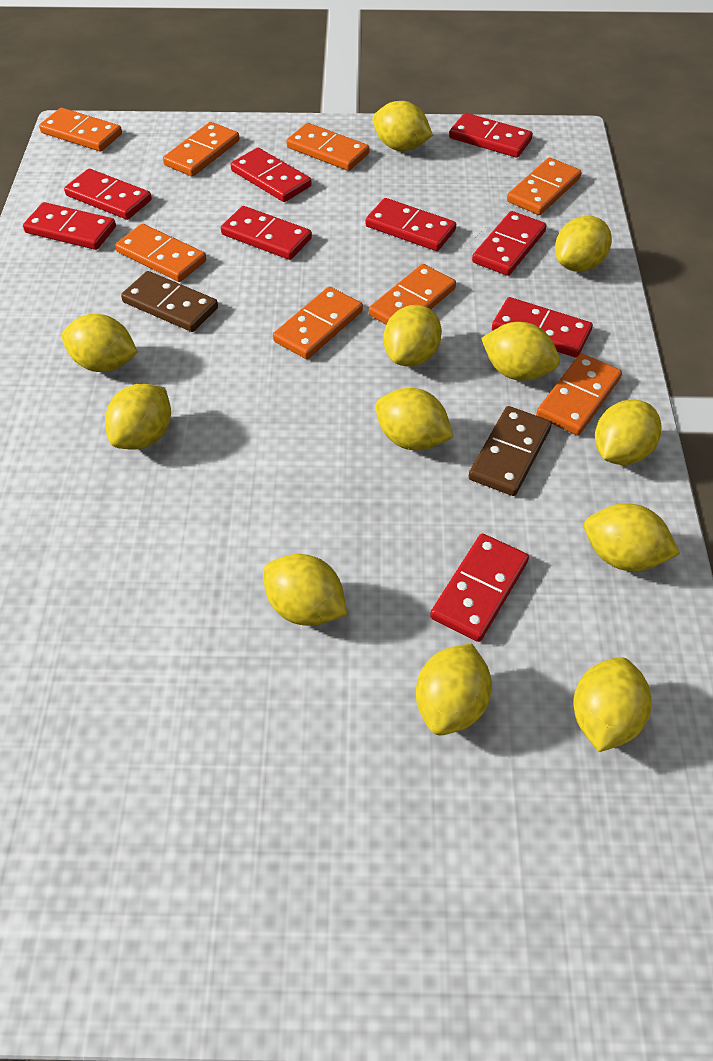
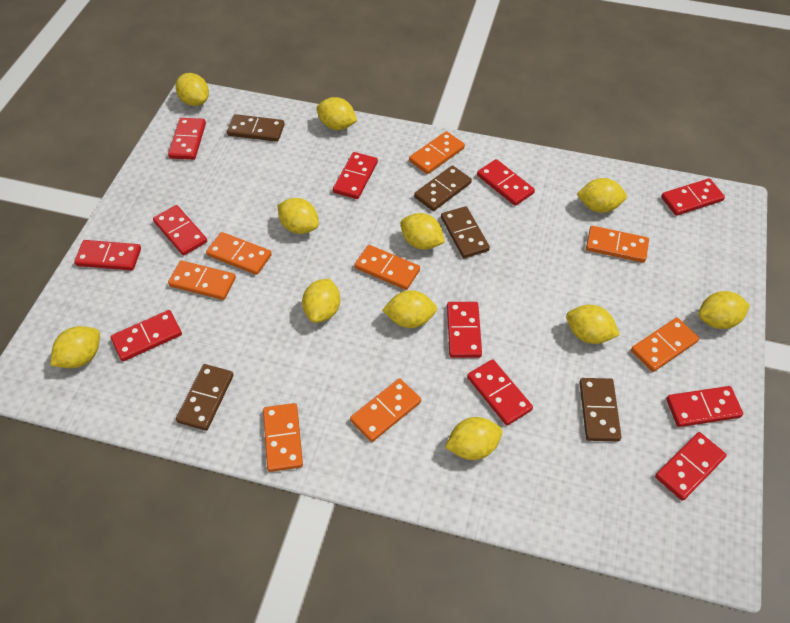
brown domino: 2 -> 5
red domino: 9 -> 11
yellow lemon: 12 -> 11

